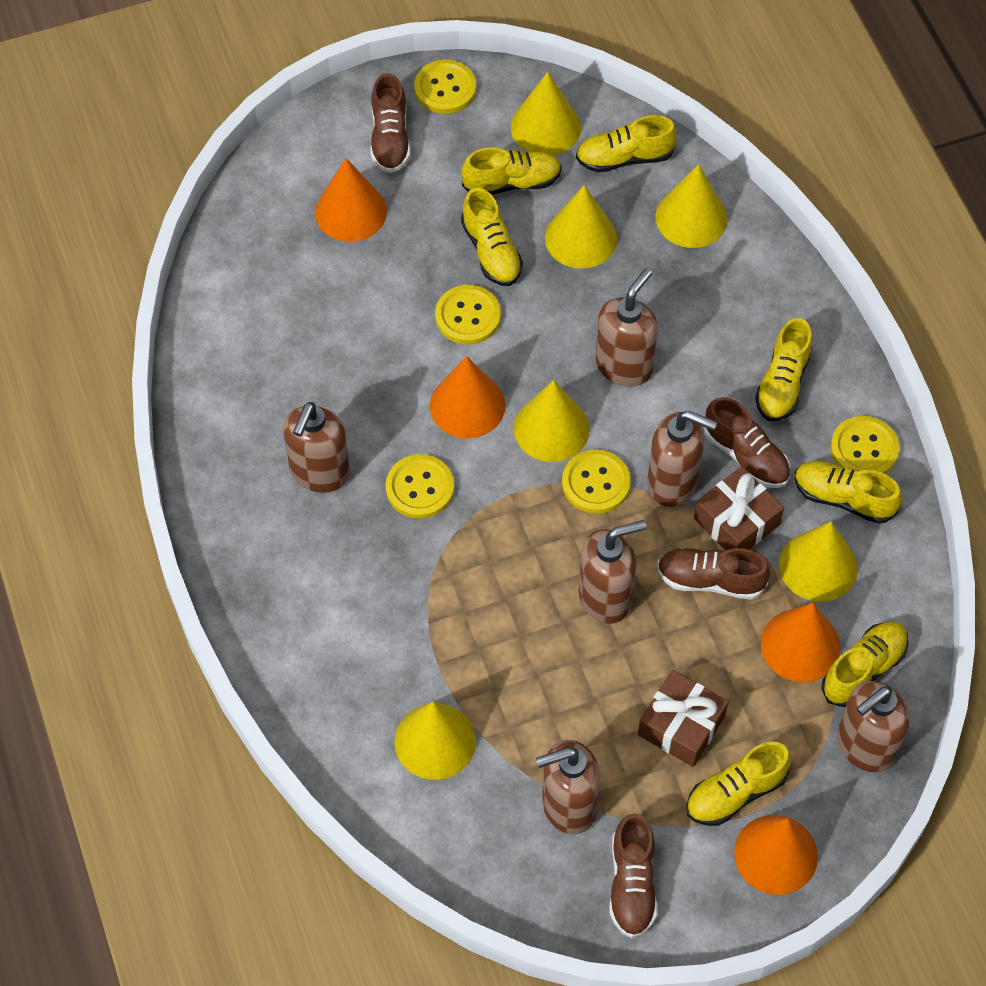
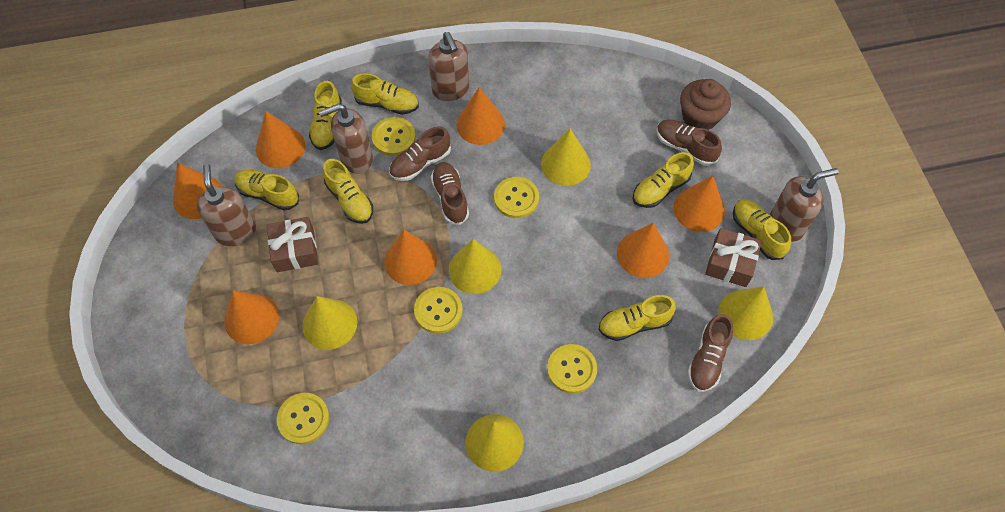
brown cupcake: 0 -> 1
brown soap dispenser: 6 -> 4
orange cone: 4 -> 7
yellow cone: 6 -> 5

